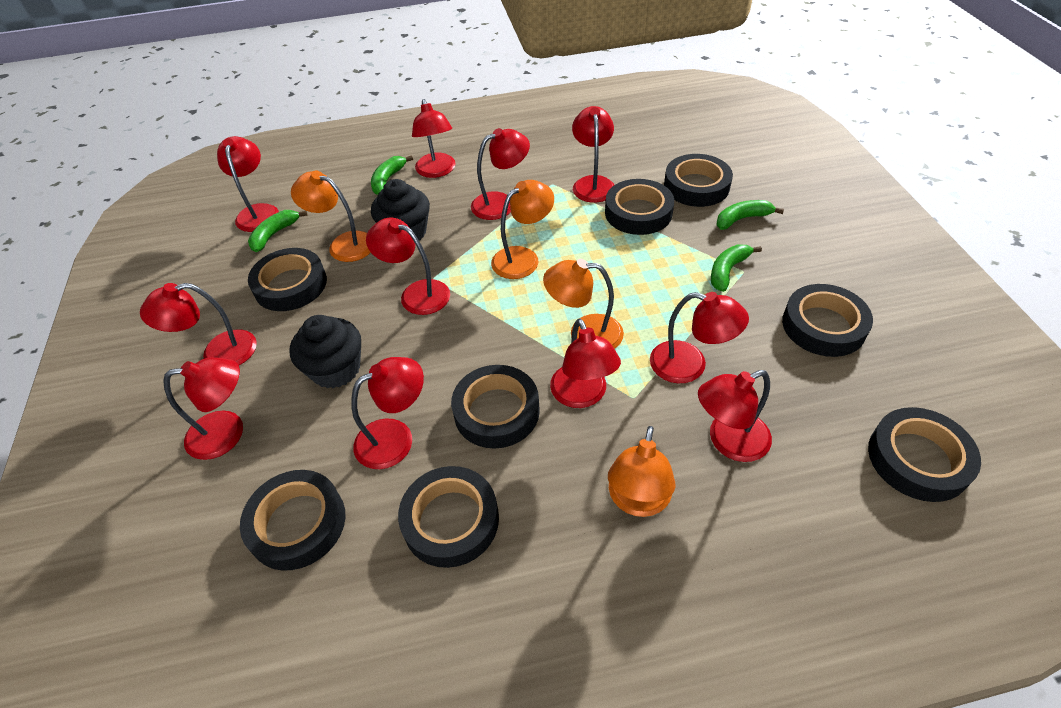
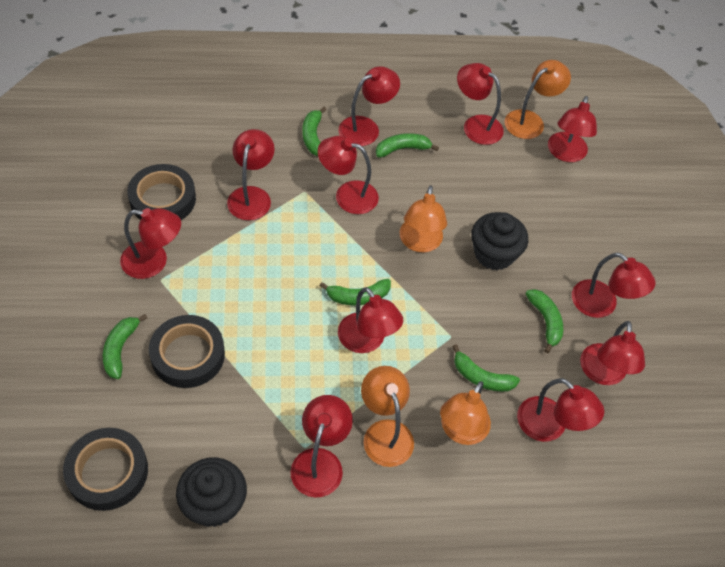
black tape: 8 -> 3
green banana: 4 -> 6

